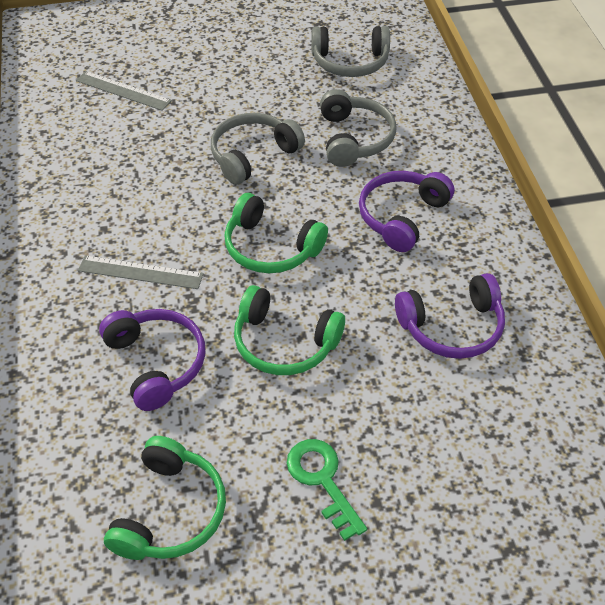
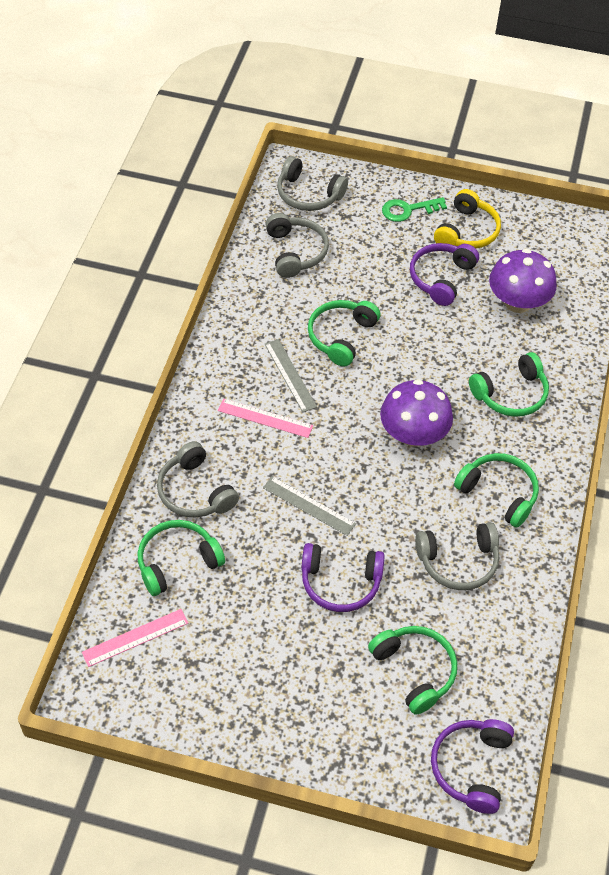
green headphones: 3 -> 5
grey headphones: 3 -> 4
pink ruler: 0 -> 2
purple mushroom: 0 -> 2
yellow headphones: 0 -> 1

